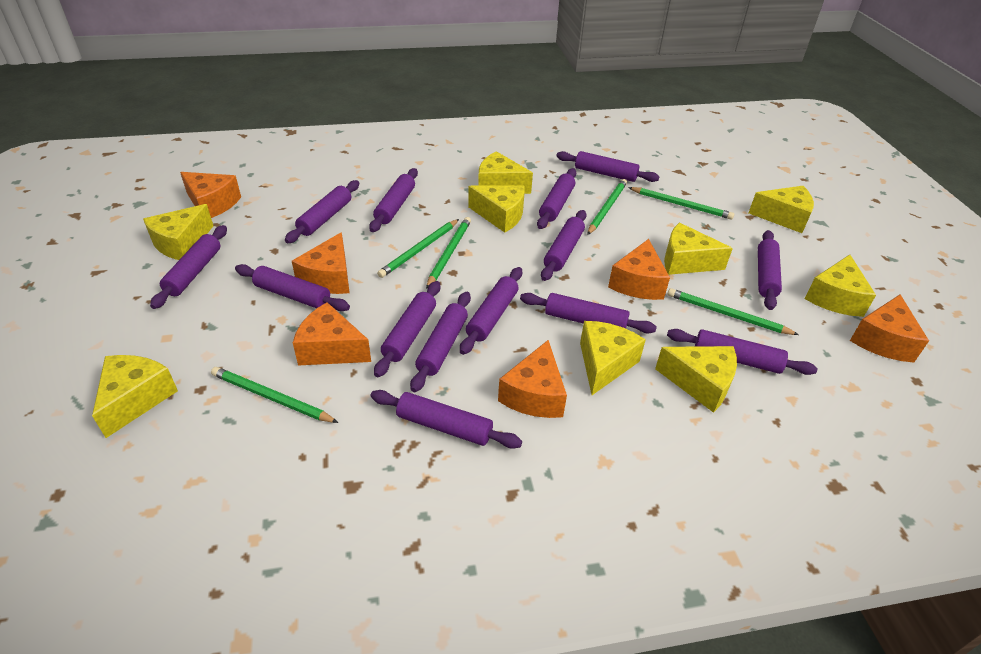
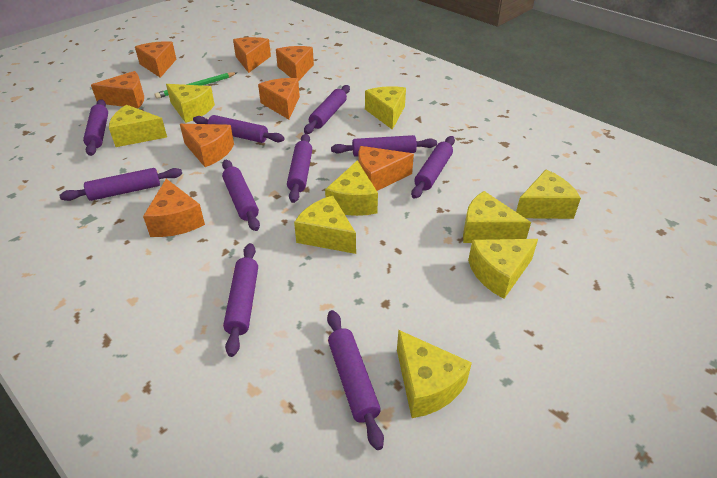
green pencil: 6 -> 1
orange cheese: 6 -> 8
purple rolling pin: 14 -> 10

